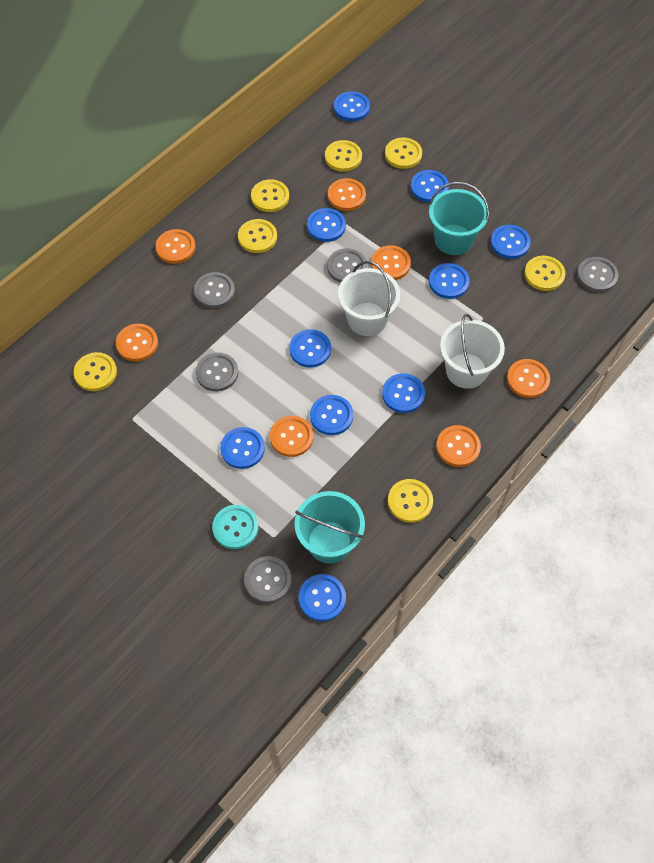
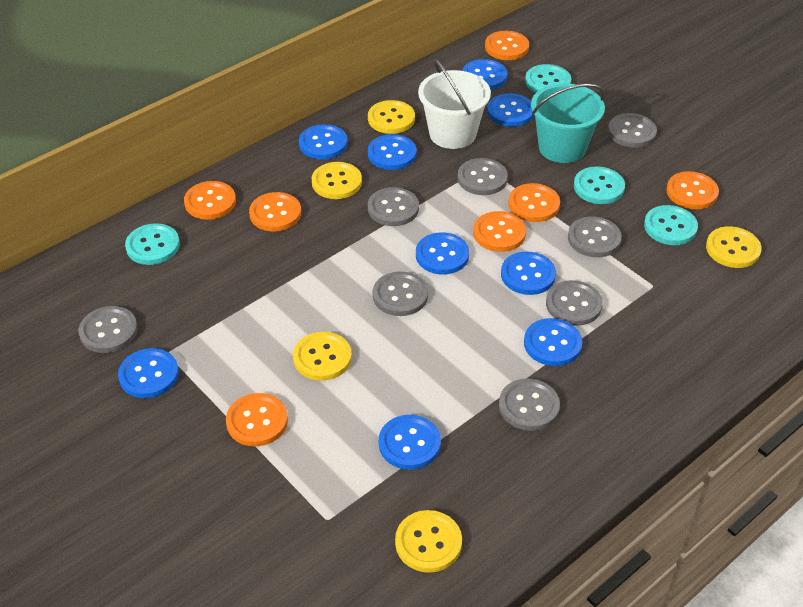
blue button: 10 -> 9
grey button: 5 -> 8
turquoise bucket: 2 -> 1
turquoise button: 1 -> 4
white bucket: 2 -> 1
yellow button: 7 -> 5

